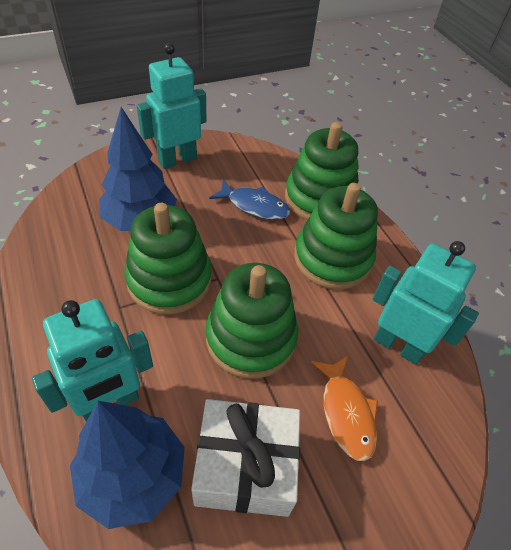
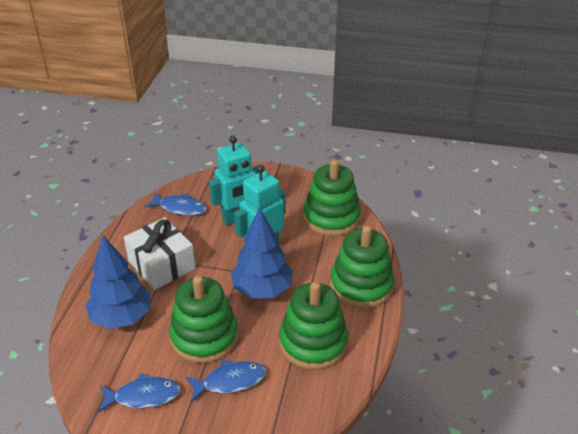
blue fish: 1 -> 3
orange fish: 1 -> 0
turquoise robot: 3 -> 2

